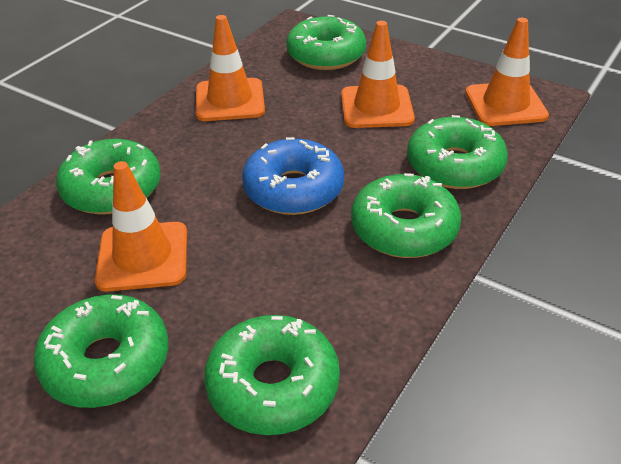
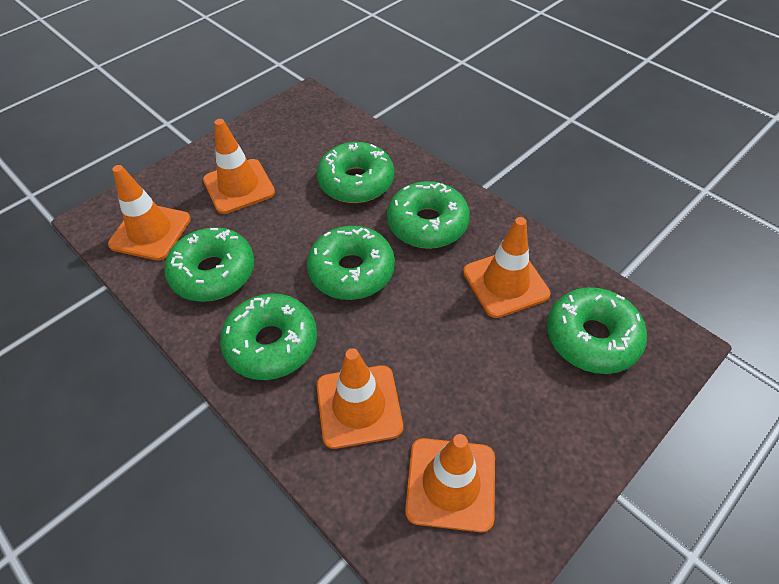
blue donut: 1 -> 0
orange traffic cone: 4 -> 5

